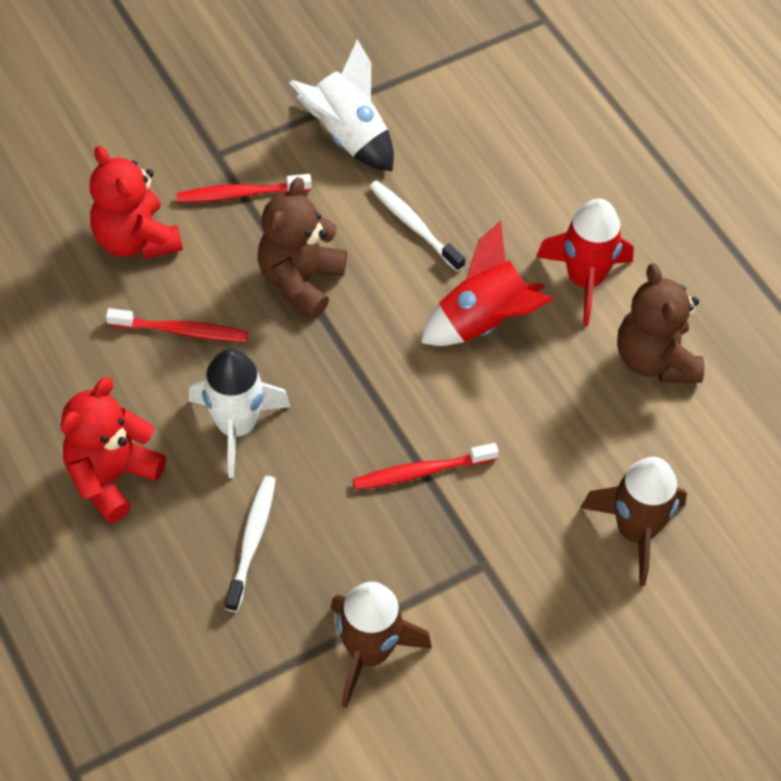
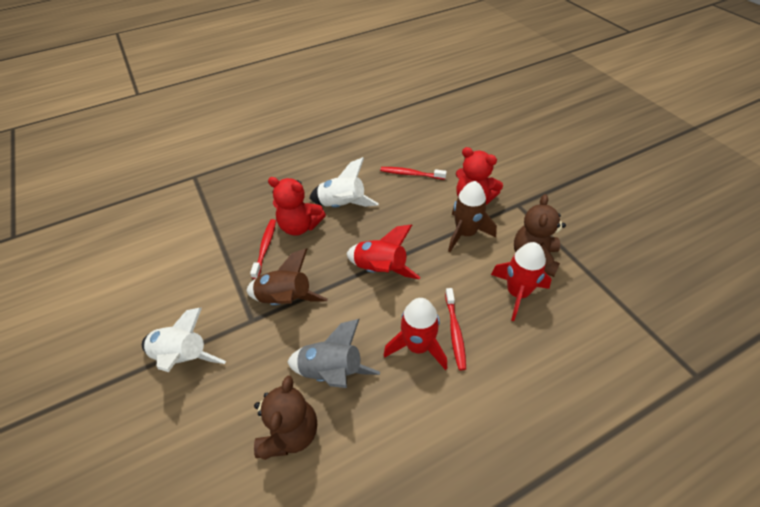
grey rocket: 0 -> 1
red rocket: 2 -> 3
white toothbrush: 2 -> 0

